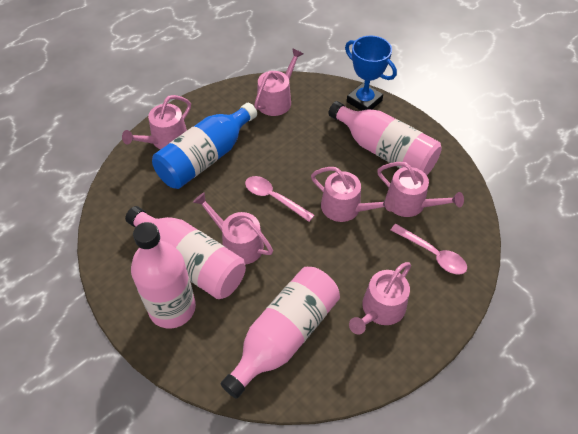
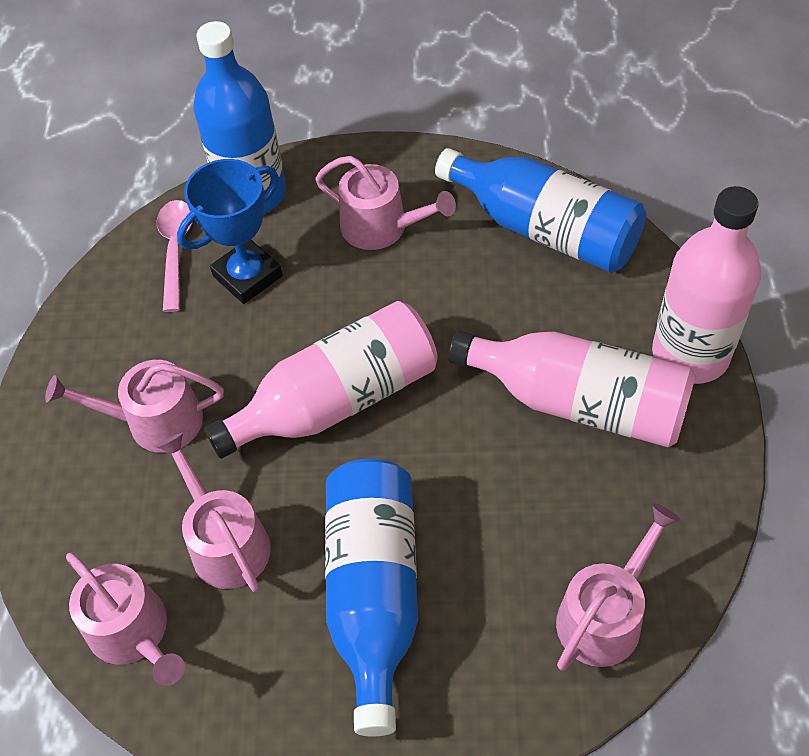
blue bottle: 1 -> 3
pink bottle: 4 -> 3
pink spoon: 2 -> 1
pink watering can: 6 -> 5

